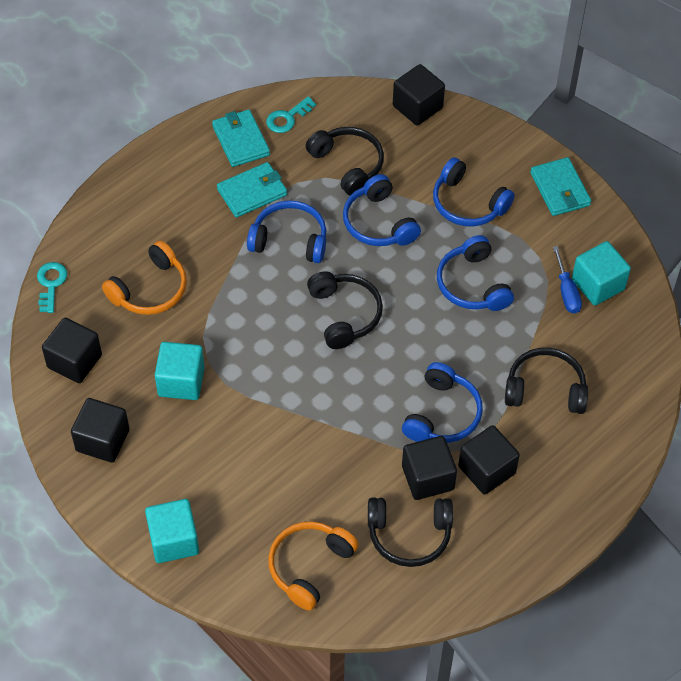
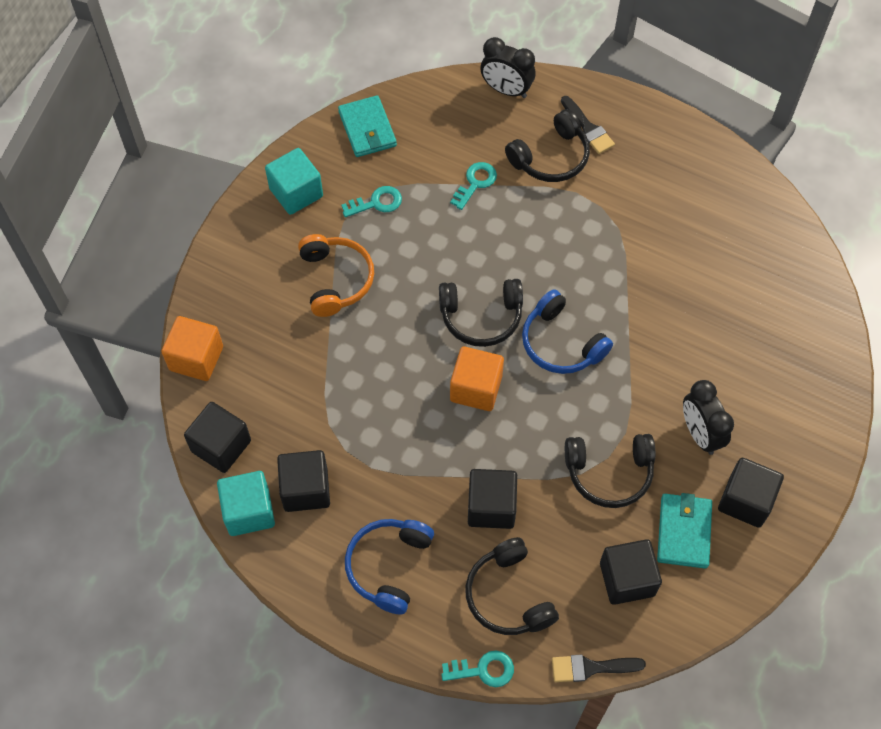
black brush: 0 -> 2
black clock: 0 -> 2
blue headphones: 5 -> 2
blue screwdriver: 1 -> 0
orange cube: 0 -> 2
orange headphones: 2 -> 1
turquoise cube: 3 -> 2
turquoise key: 2 -> 3
turquoise wallet: 3 -> 2

